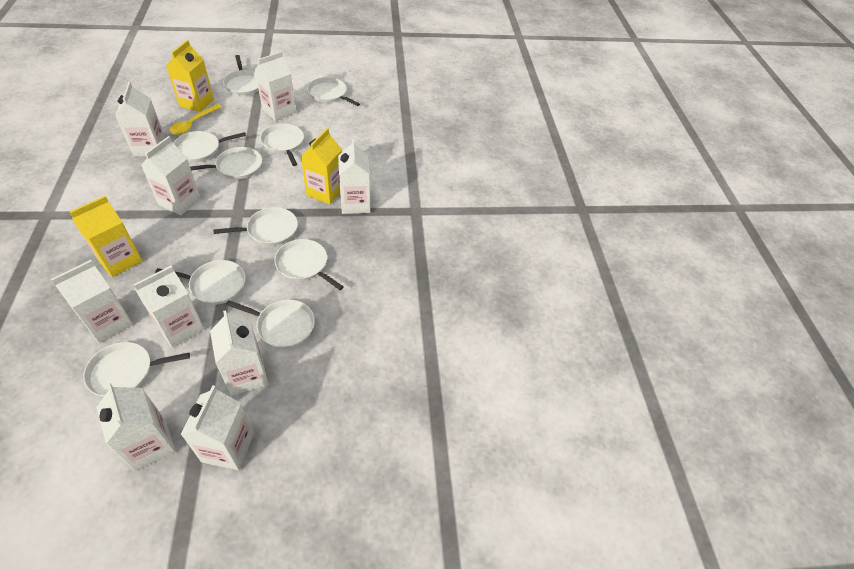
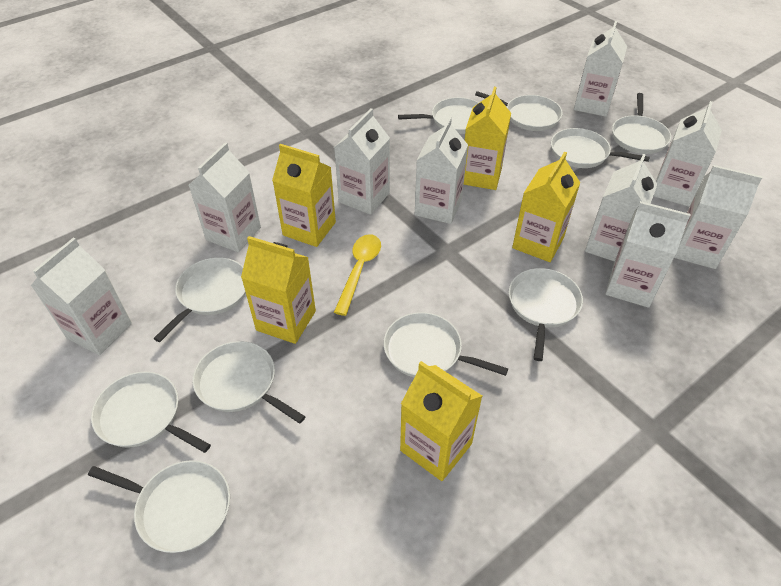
yellow carton: 3 -> 5

